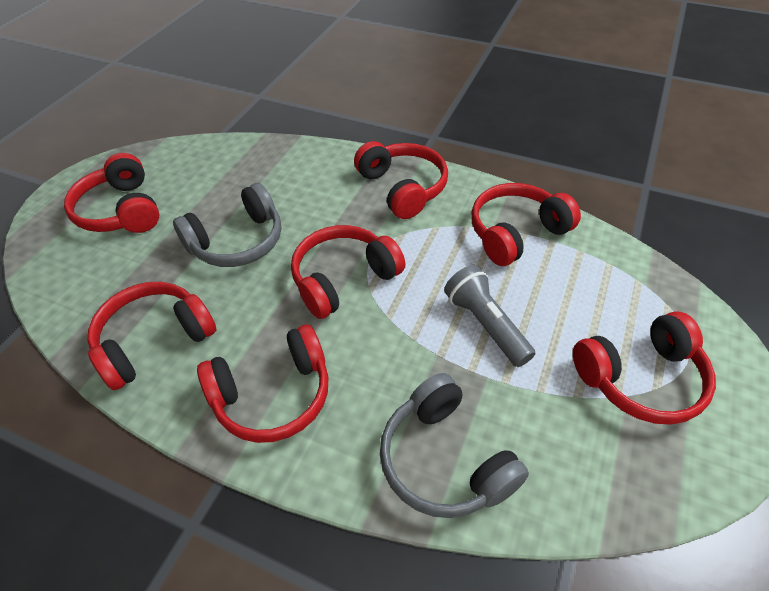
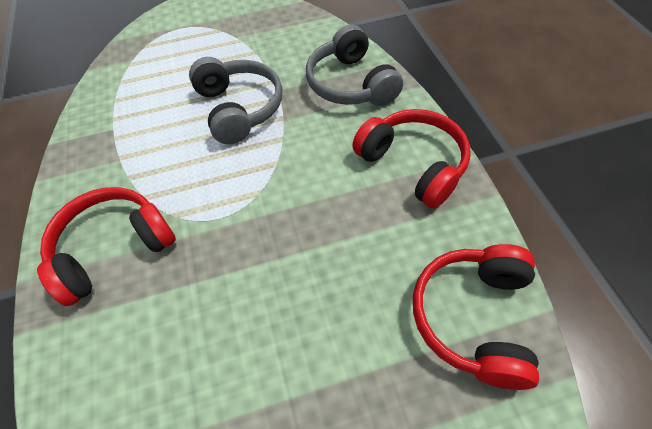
grey flashlight: 1 -> 0
red headphones: 7 -> 3

